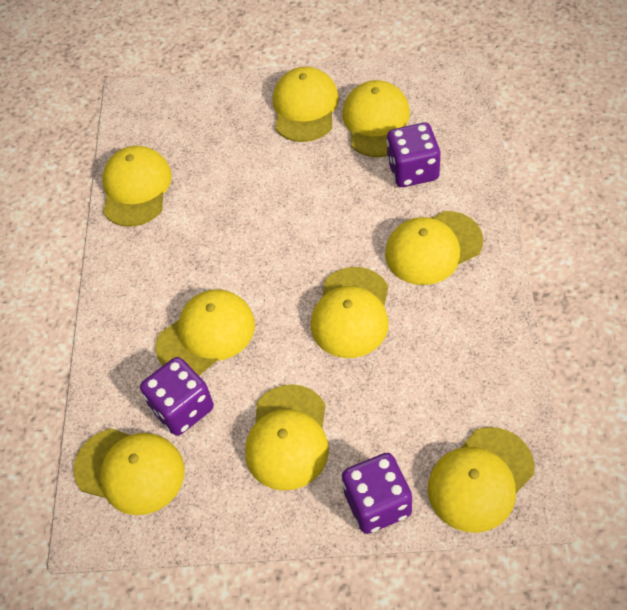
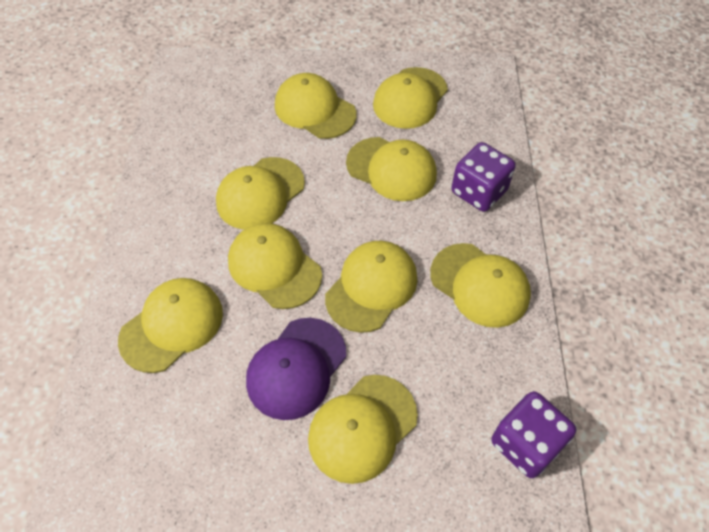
purple cap: 0 -> 1
purple dice: 3 -> 2

